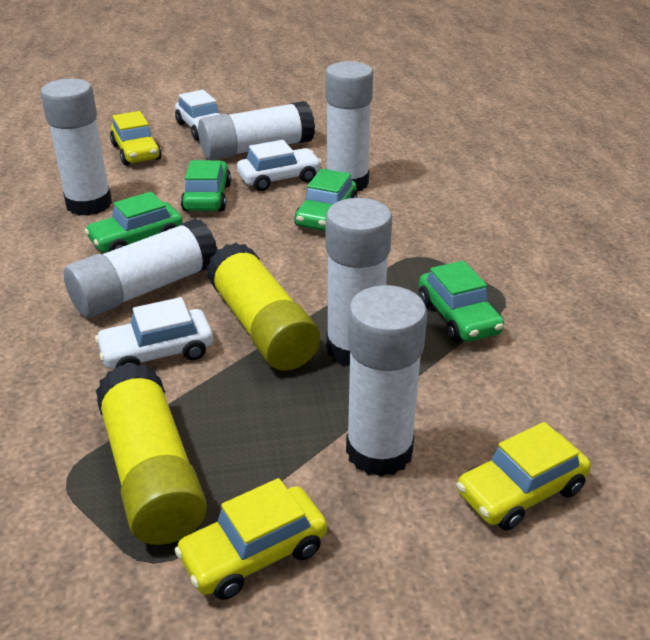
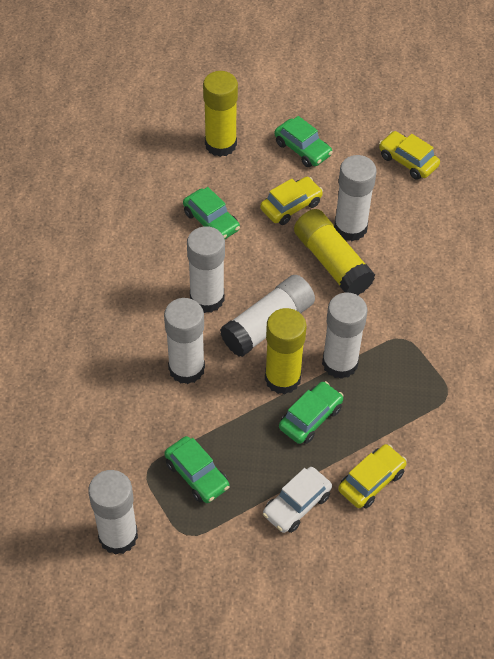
white car: 3 -> 1
yellow glue stick: 2 -> 3

